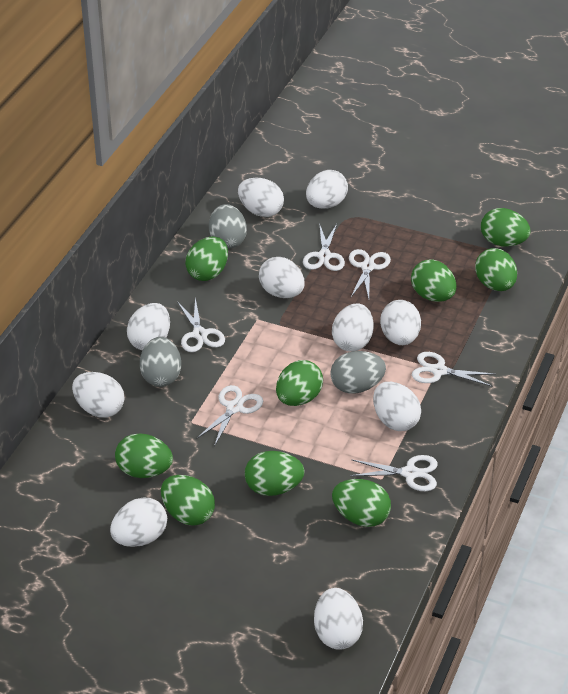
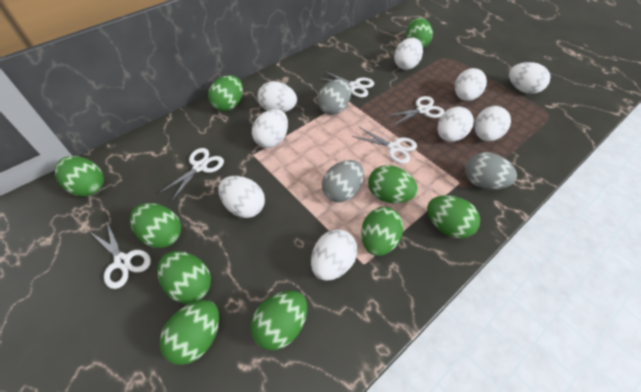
green egg: 9 -> 10
white egg: 10 -> 9
white scissors: 6 -> 5

